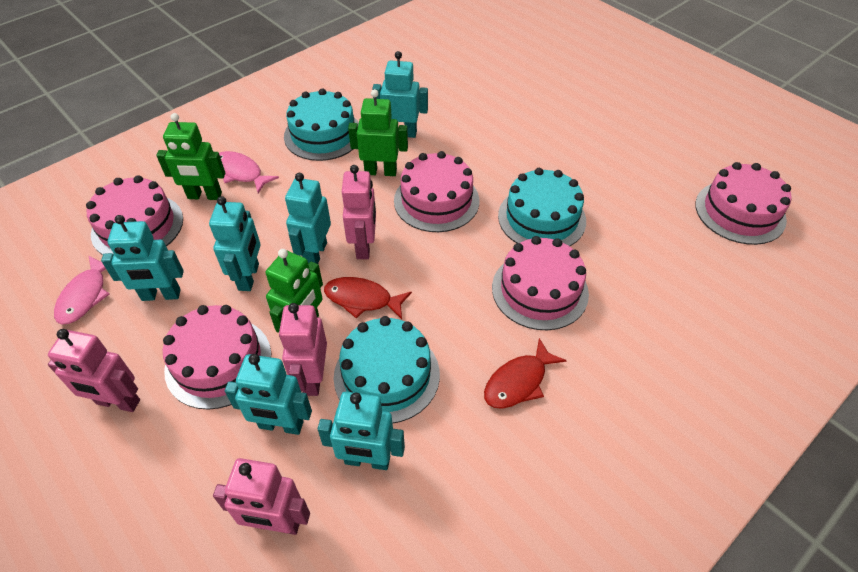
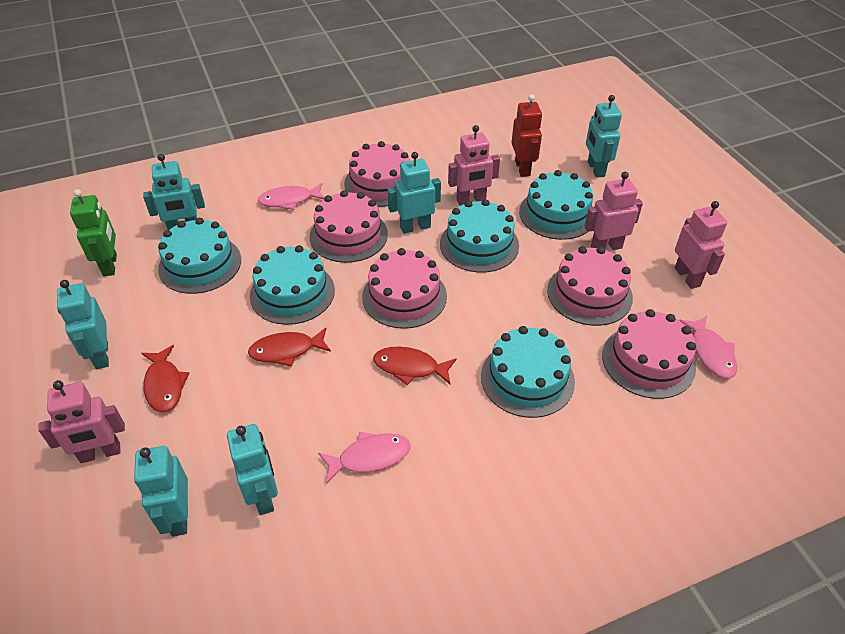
green robot: 3 -> 1
pink fish: 2 -> 3
red fish: 2 -> 3
red robot: 0 -> 1
turquoise cake: 3 -> 5

